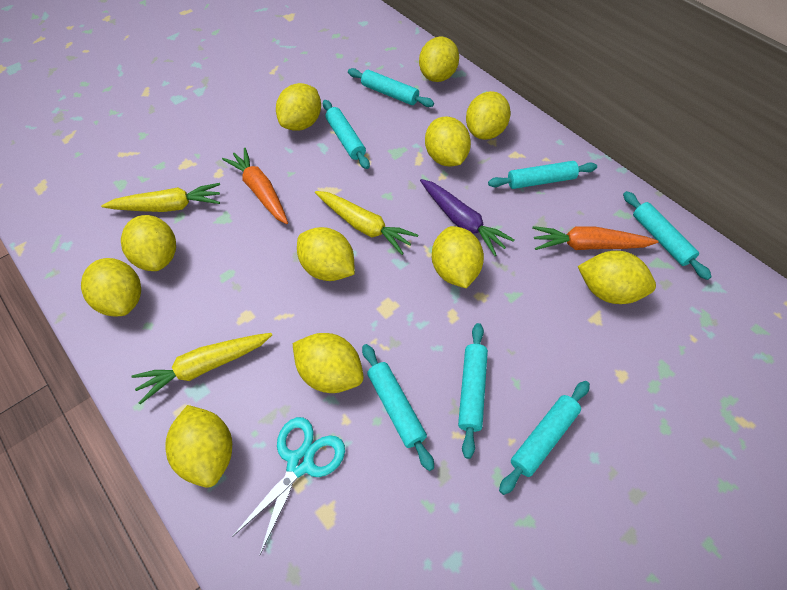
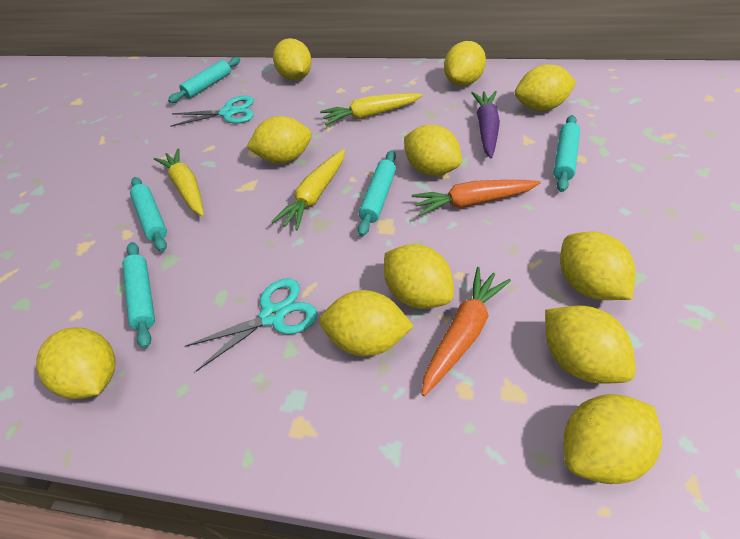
turquoise rolling pin: 7 -> 5
turquoise scissors: 1 -> 2

